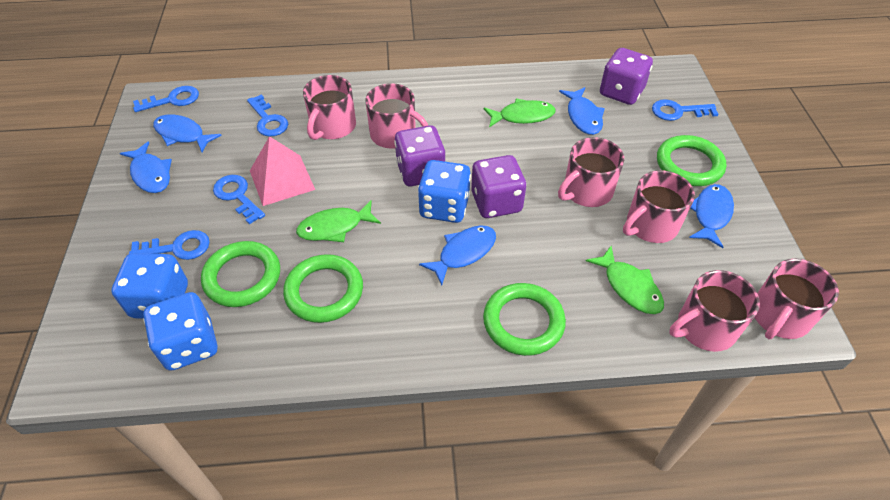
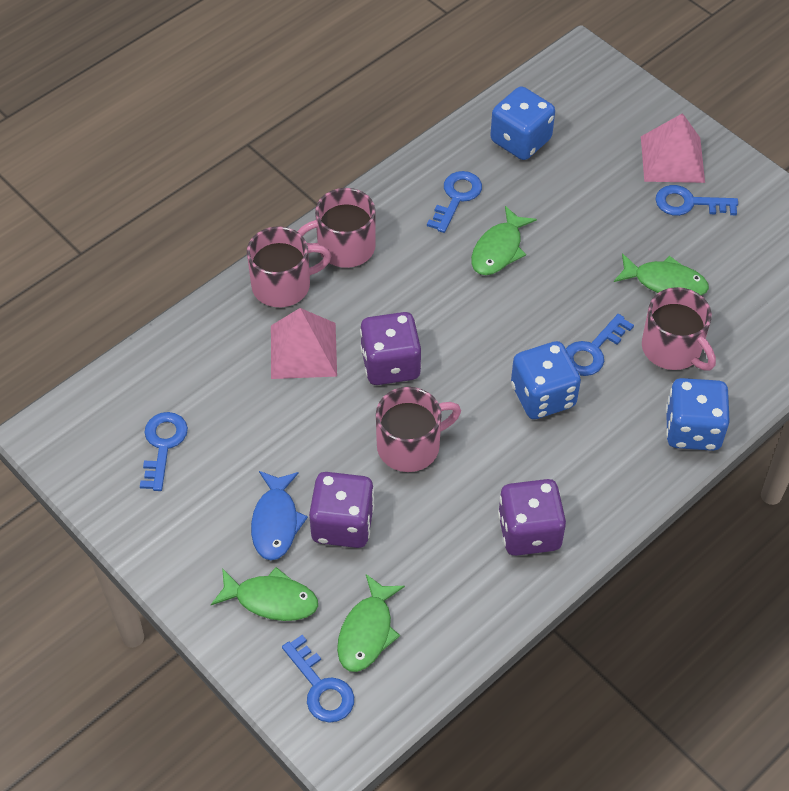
blue fish: 5 -> 1
green fish: 3 -> 4
green ring: 4 -> 0
pink mug: 6 -> 4
pink pyramid: 1 -> 2

